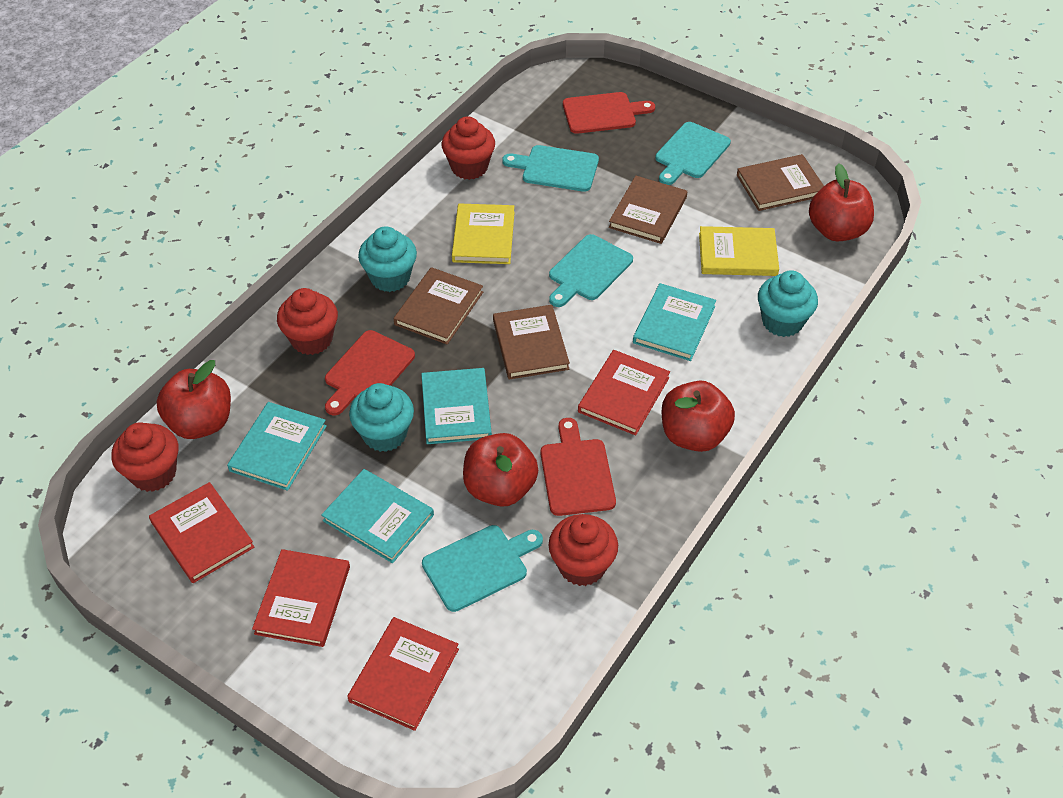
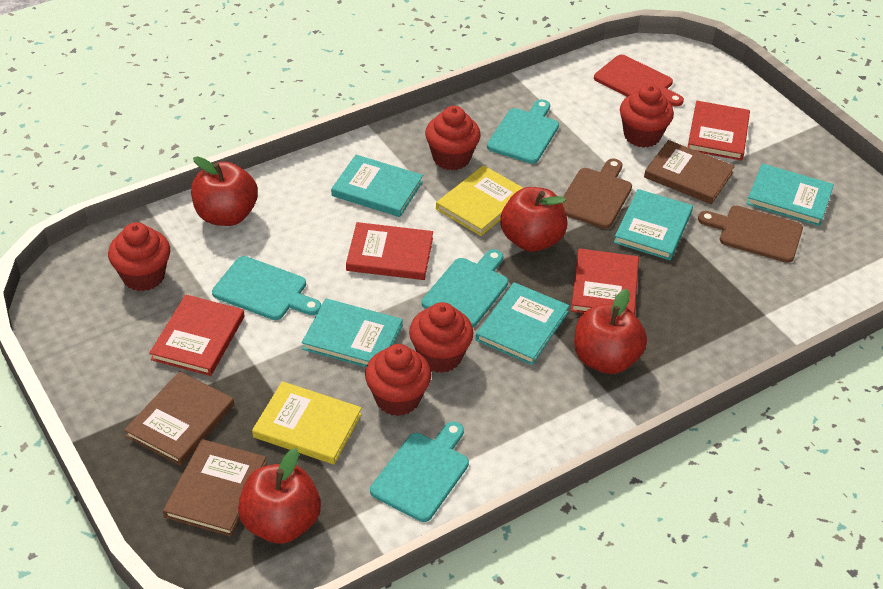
brown book: 4 -> 3
brown cutting board: 0 -> 2
red cupcake: 4 -> 5
red cutting board: 3 -> 1
turquoise book: 4 -> 5
turquoise cupcake: 3 -> 0

